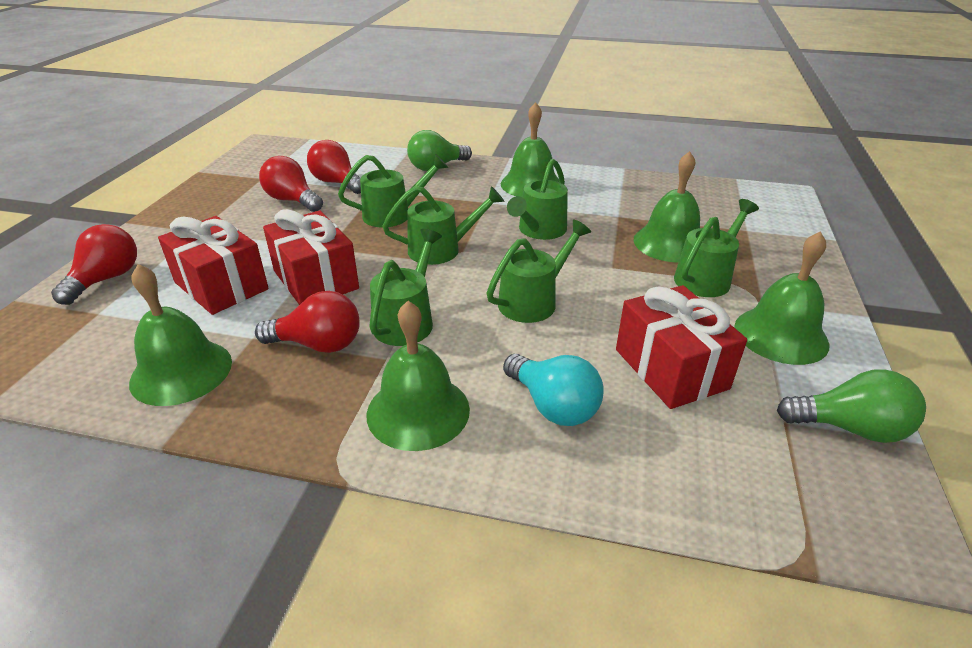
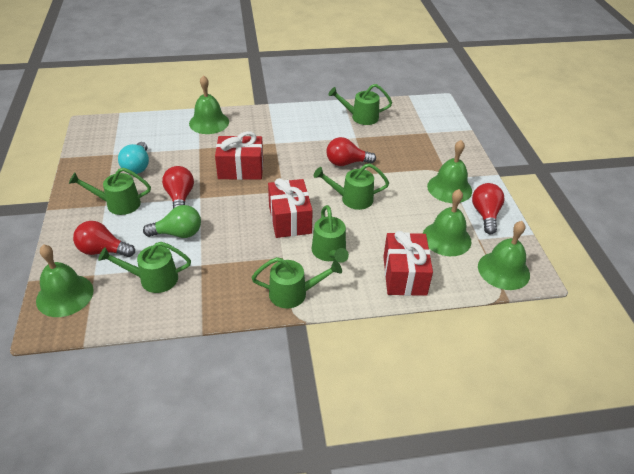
green light bulb: 2 -> 1

